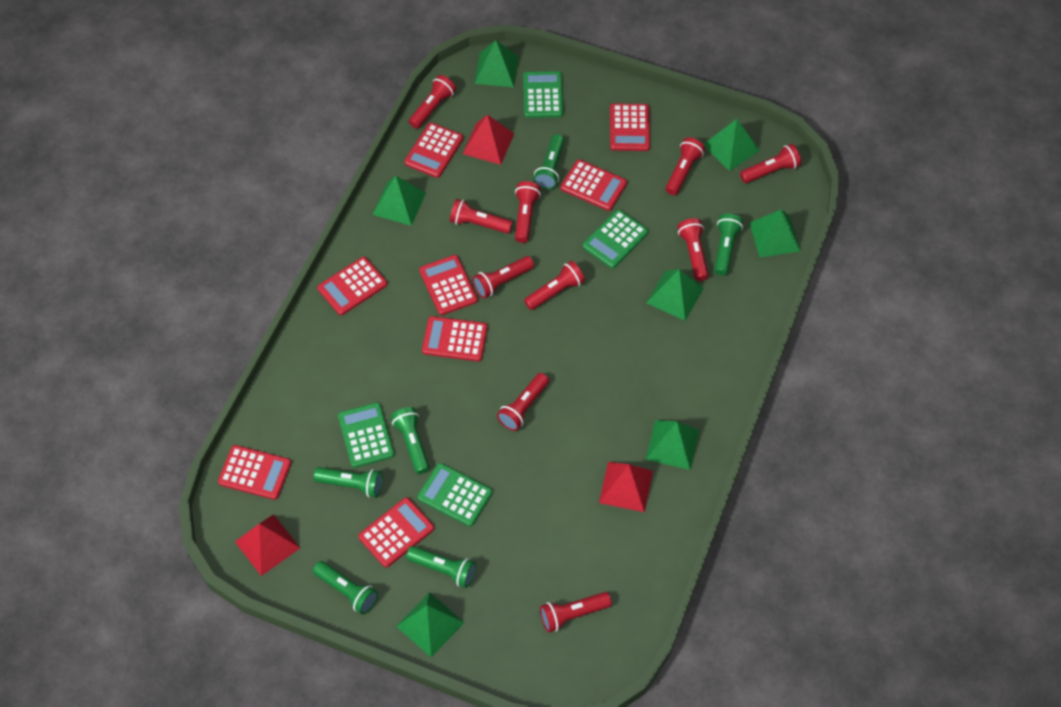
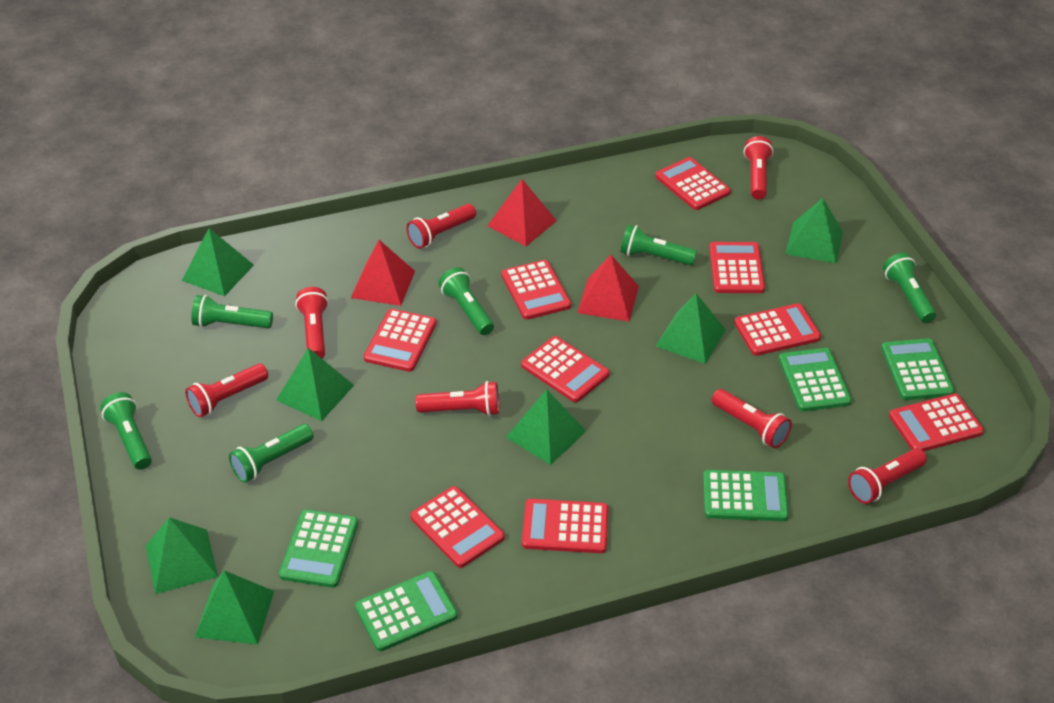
green calculator: 4 -> 5
red calculator: 8 -> 9
red flashlight: 10 -> 7

